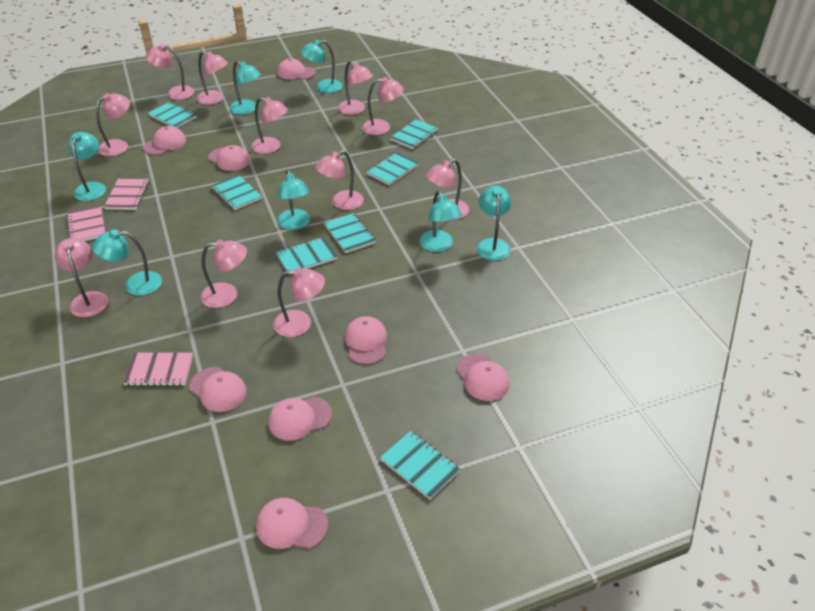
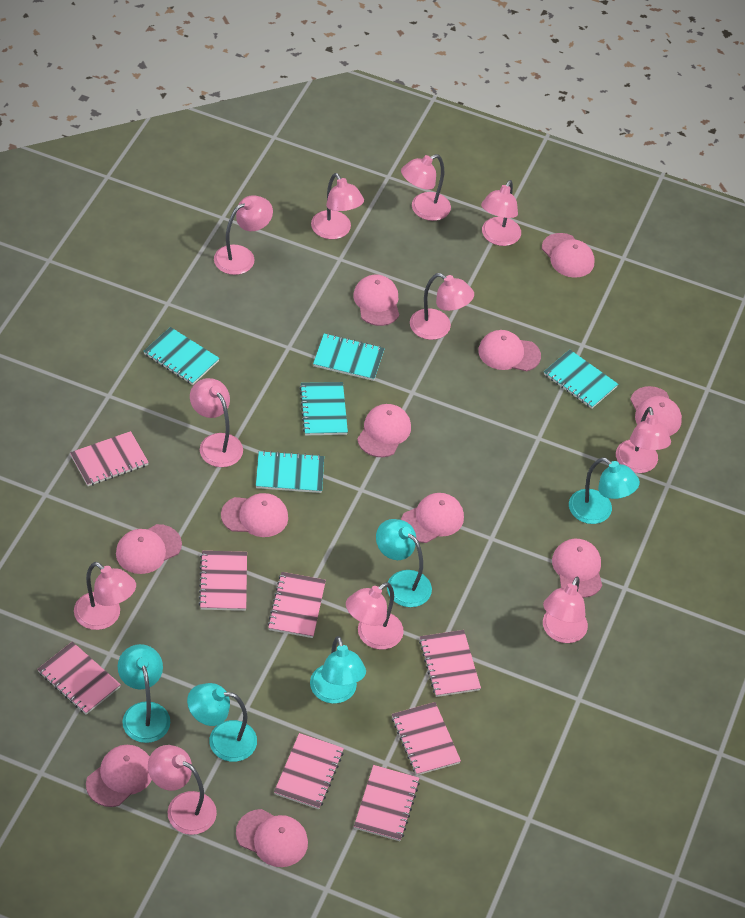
pink cap: 8 -> 11
pink notebook: 3 -> 8
turquoise lamp: 7 -> 5
turquoise notebook: 7 -> 5

